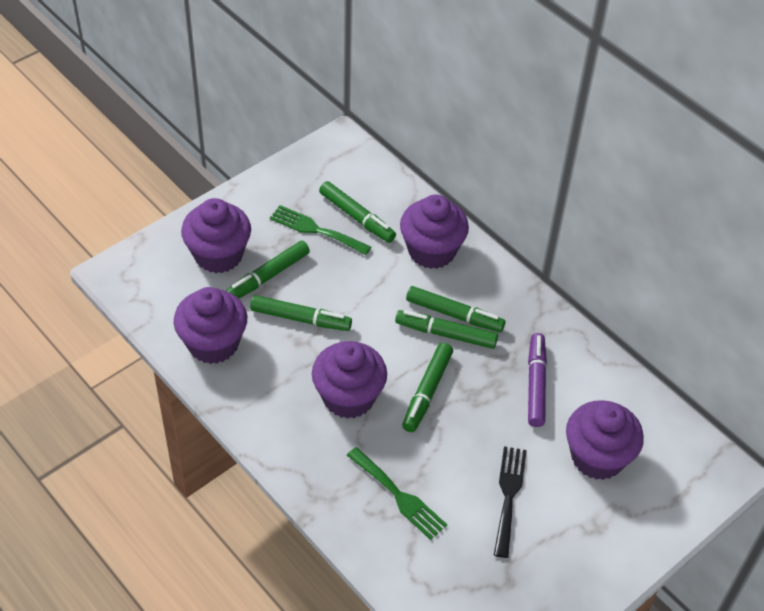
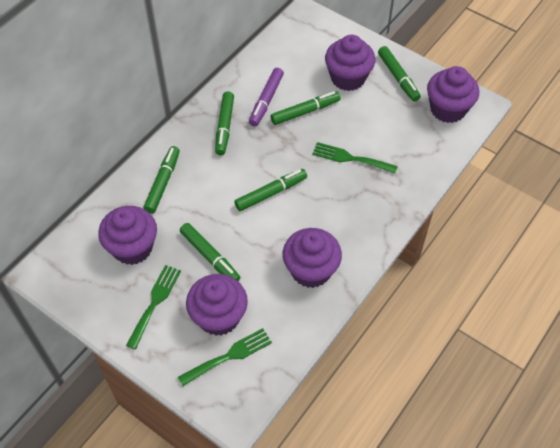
black fork: 1 -> 0
green fork: 2 -> 3

